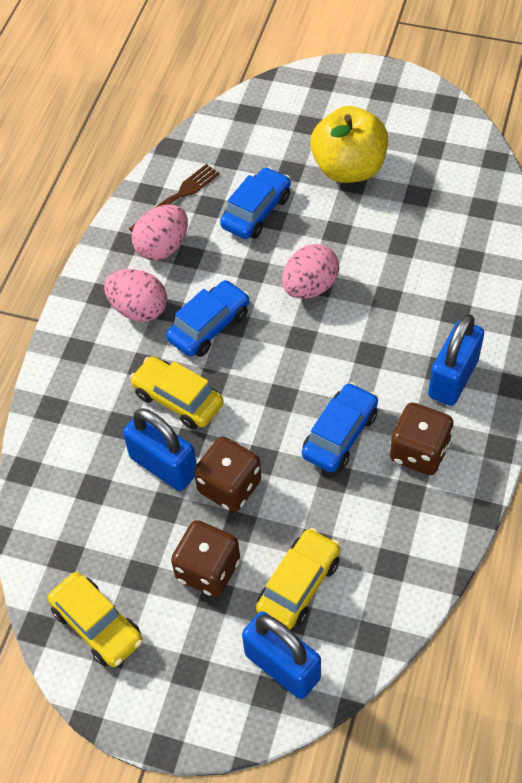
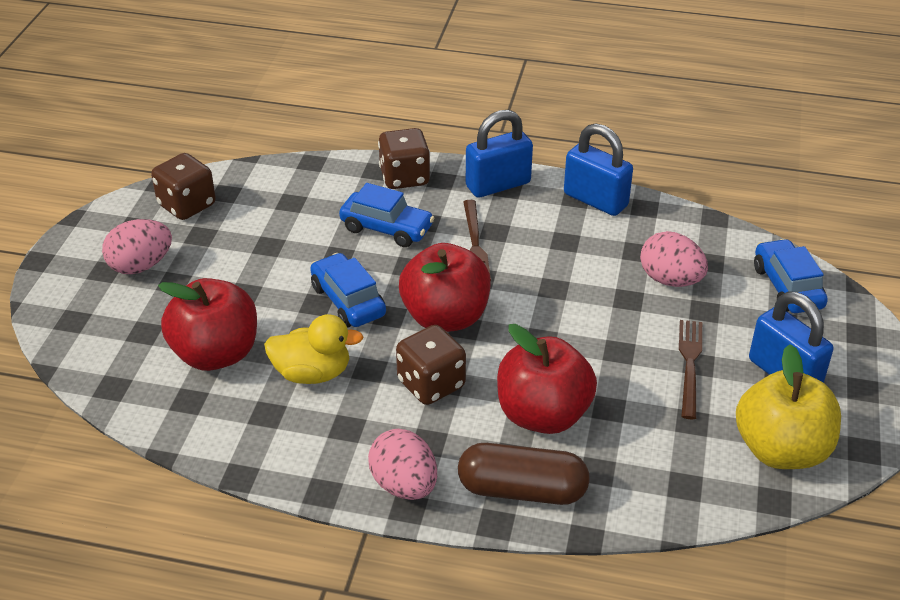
brown capsule: 0 -> 1
brown fork: 1 -> 2
red apple: 0 -> 3
yellow car: 3 -> 0
yellow duck: 0 -> 1

